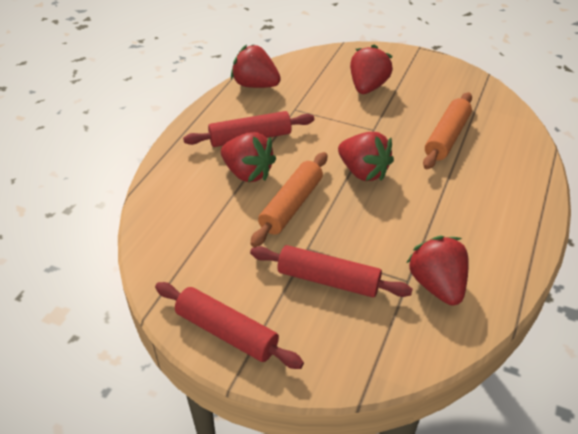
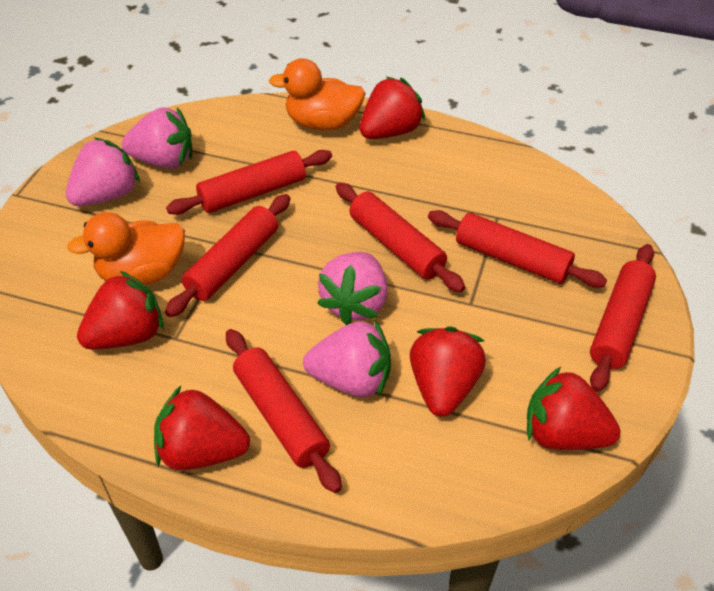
orange duck: 0 -> 2
orange rolling pin: 2 -> 0
pink strawberry: 0 -> 4
red rolling pin: 3 -> 6

